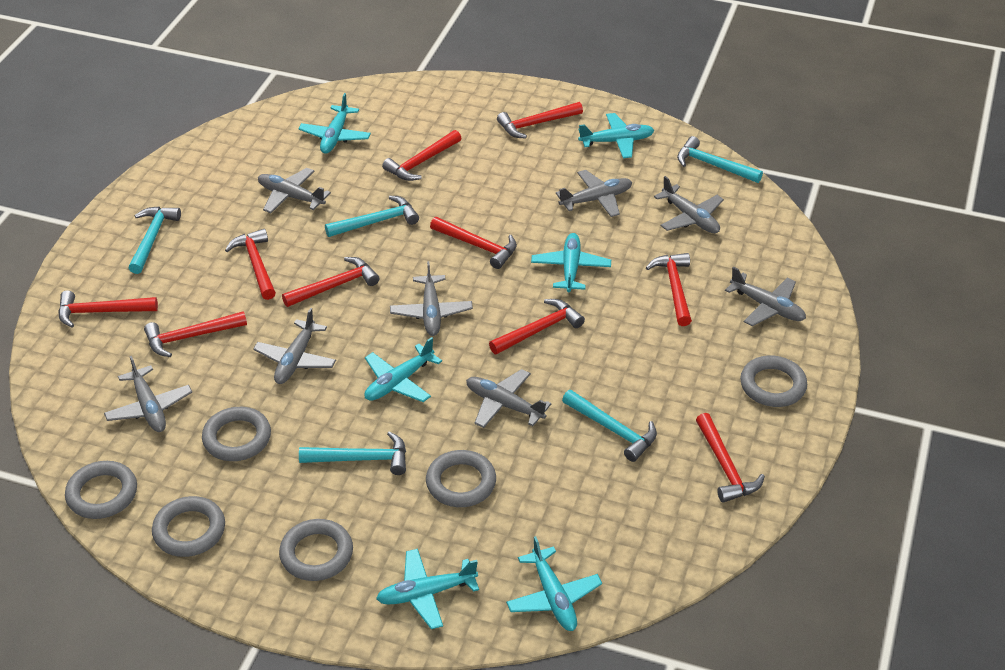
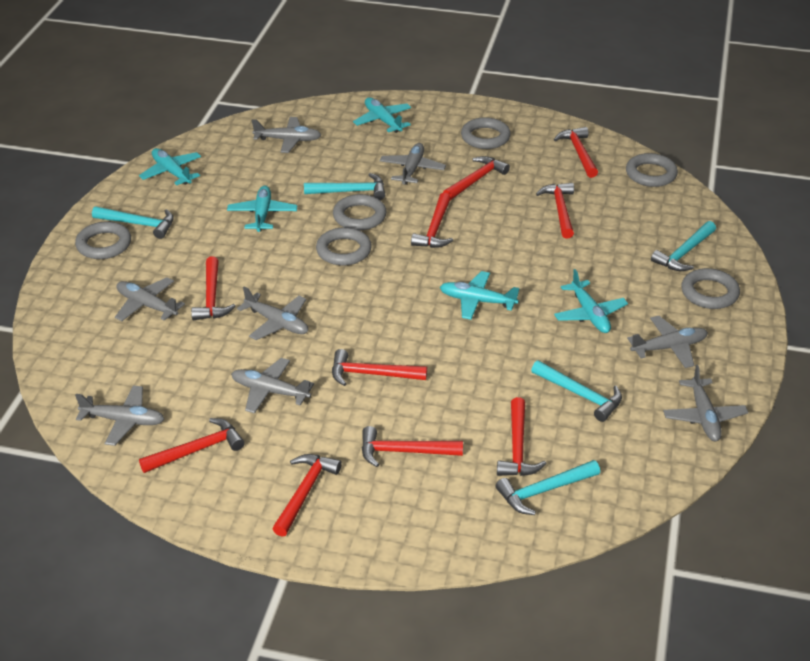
turquoise plane: 6 -> 5

